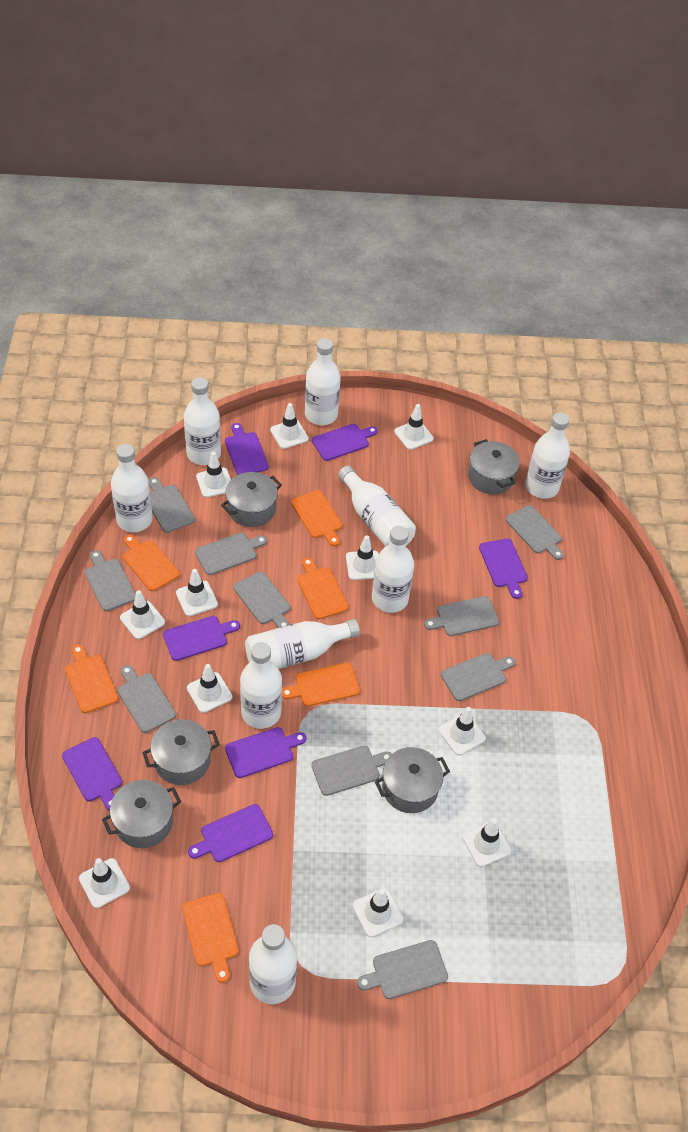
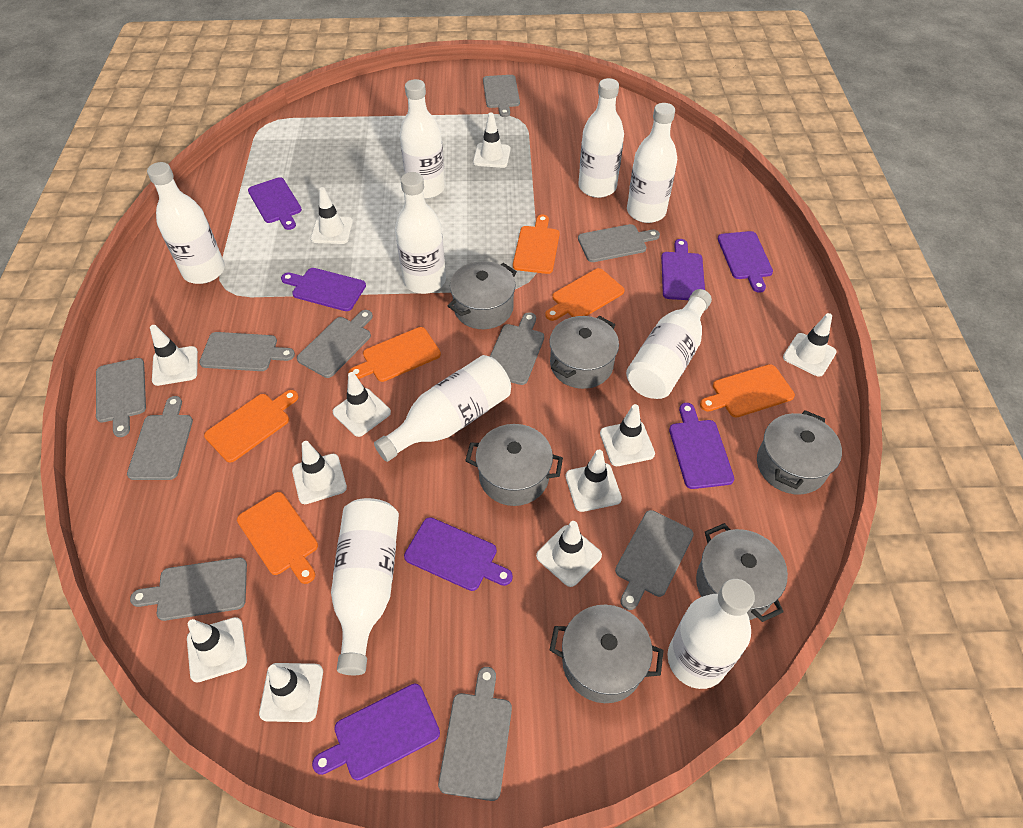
grey pot: 5 -> 6

